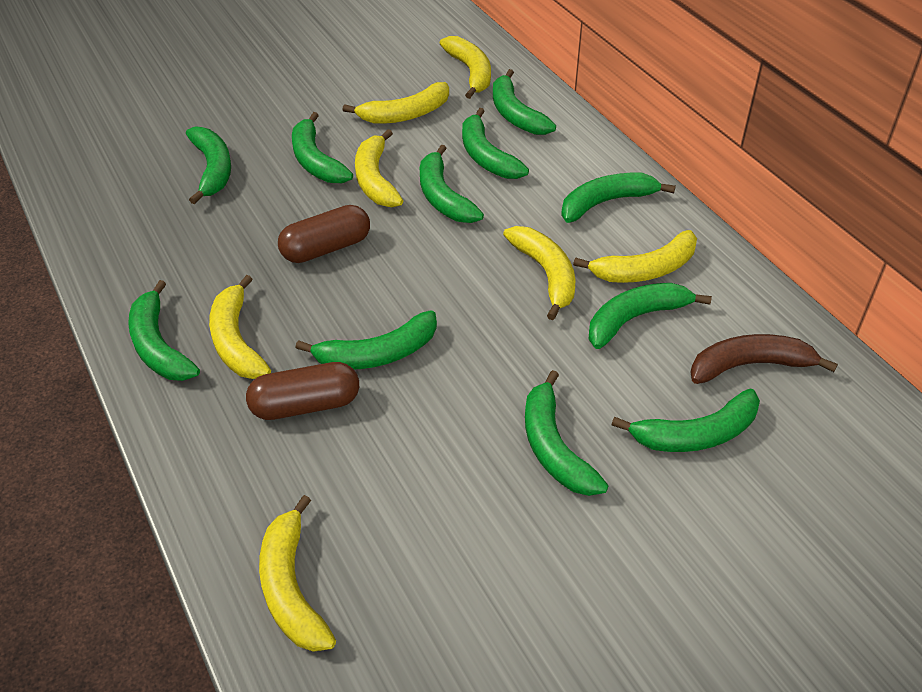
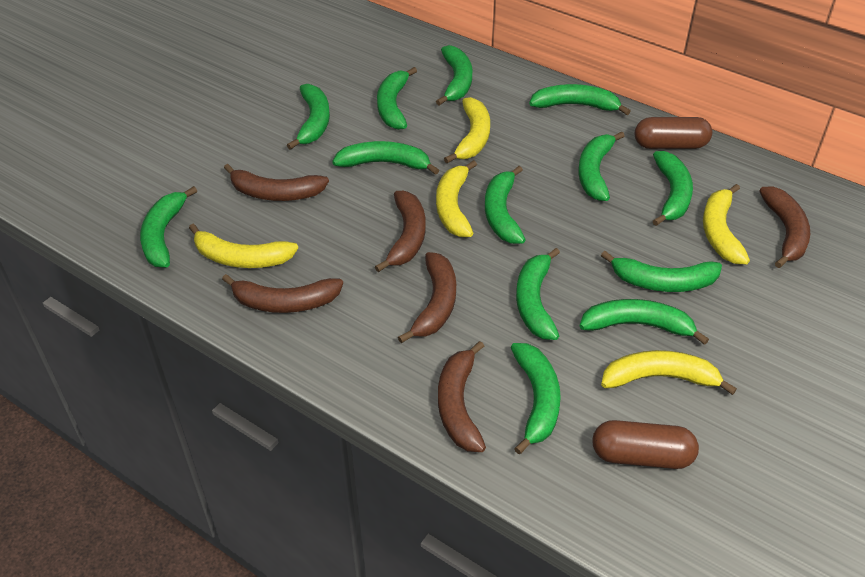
brown banana: 1 -> 6
green banana: 11 -> 13
yellow banana: 7 -> 5

